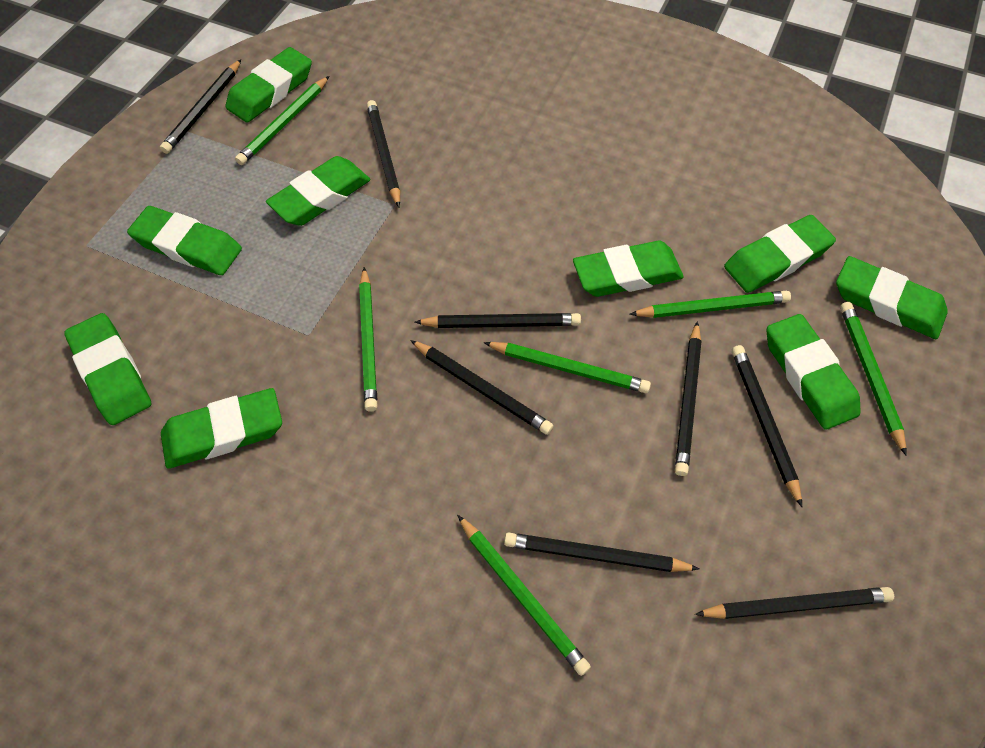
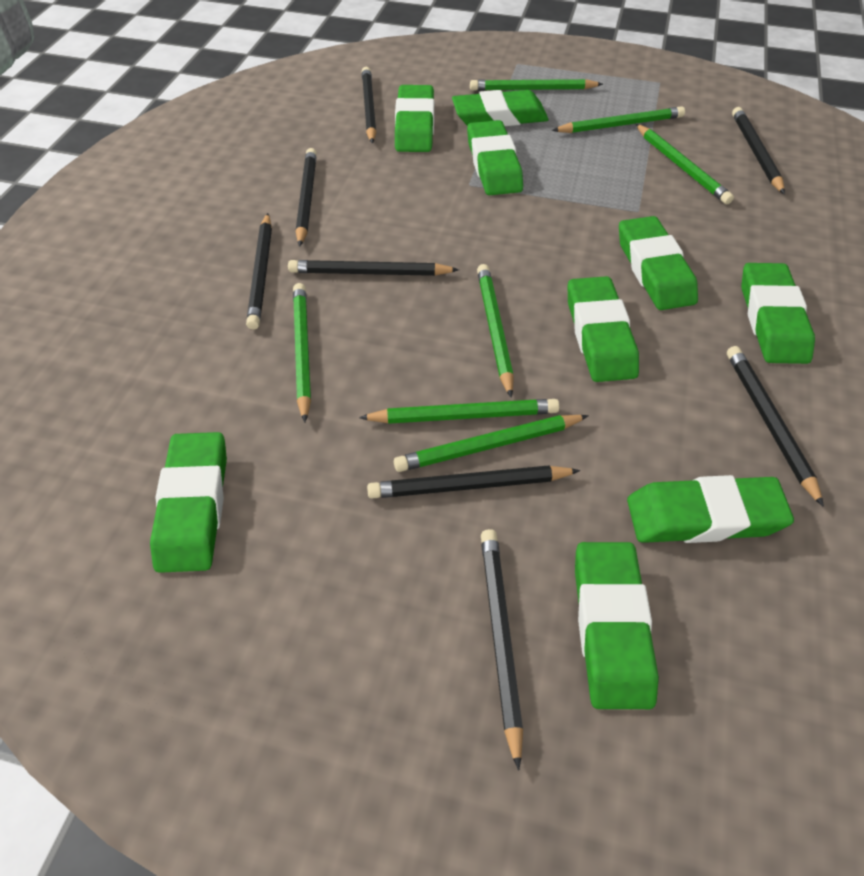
green pencil: 6 -> 7

